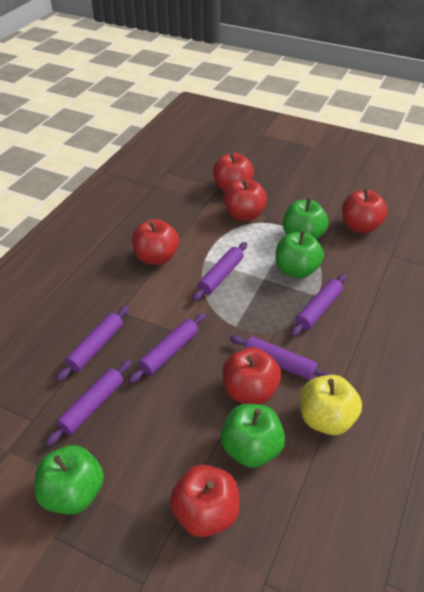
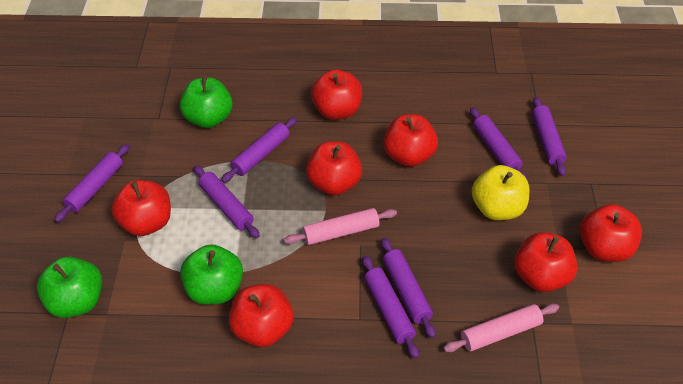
green apple: 4 -> 3
pink rolling pin: 0 -> 2
purple rolling pin: 6 -> 7
red apple: 6 -> 7

